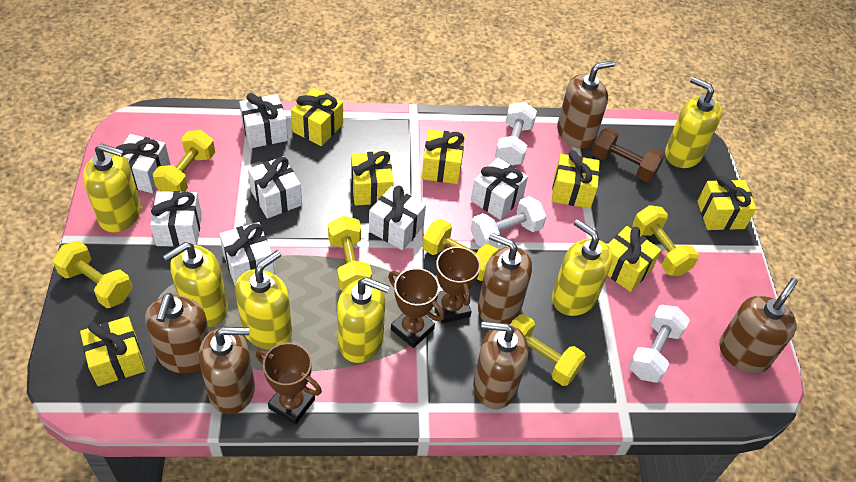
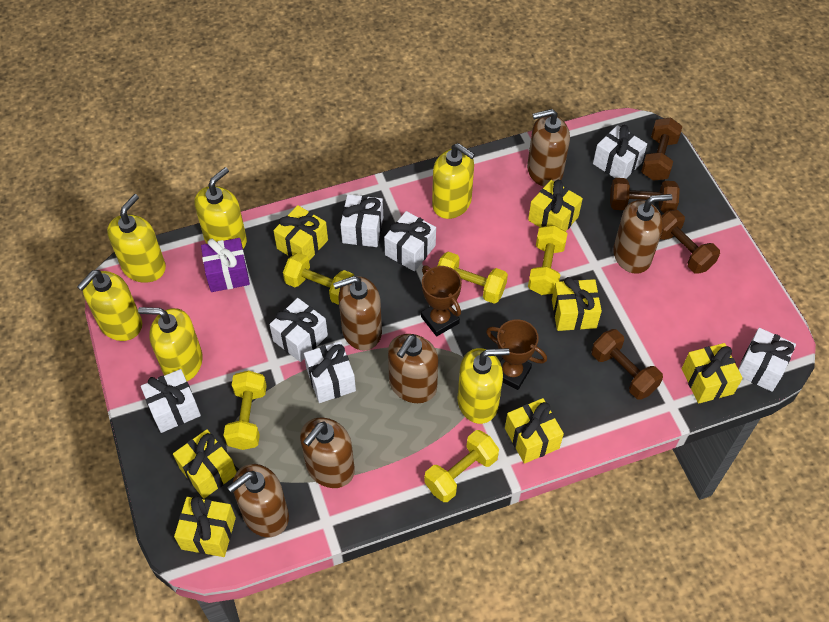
brown dumbbell: 1 -> 4
brown trophy: 3 -> 2
purple gift: 0 -> 1
white dumbbell: 3 -> 0
yellow dumbbell: 6 -> 5

